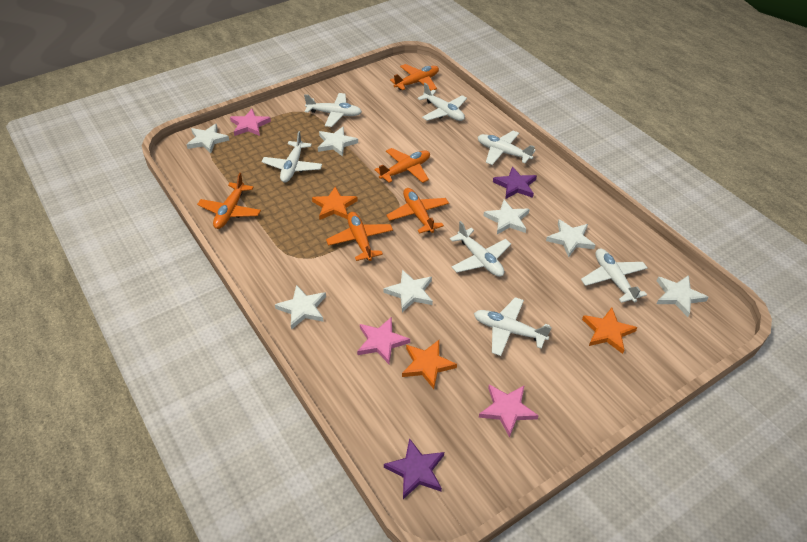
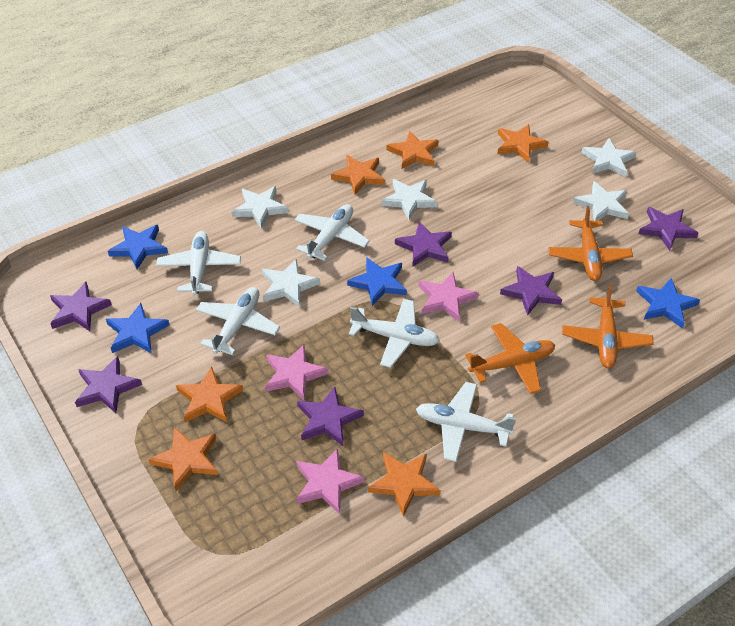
blue star: 0 -> 4
orange plane: 5 -> 3
orange star: 3 -> 6
purple star: 2 -> 6
white plane: 7 -> 5
white star: 7 -> 5

